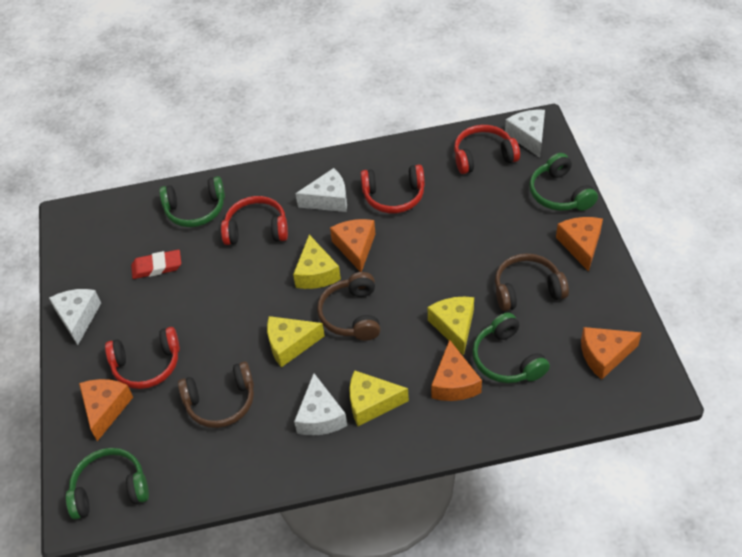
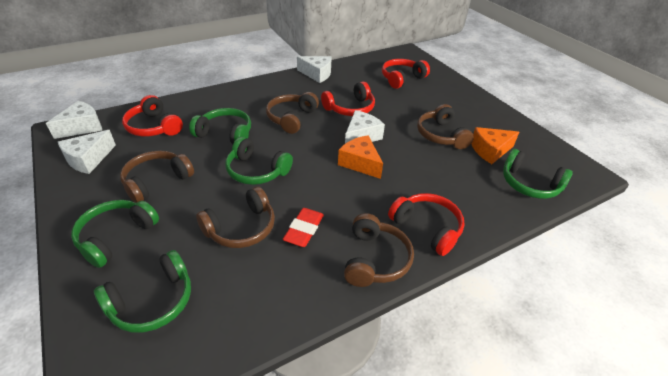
brown headphones: 3 -> 5
green headphones: 4 -> 5
orange cheese: 5 -> 2
yellow cheese: 4 -> 0

